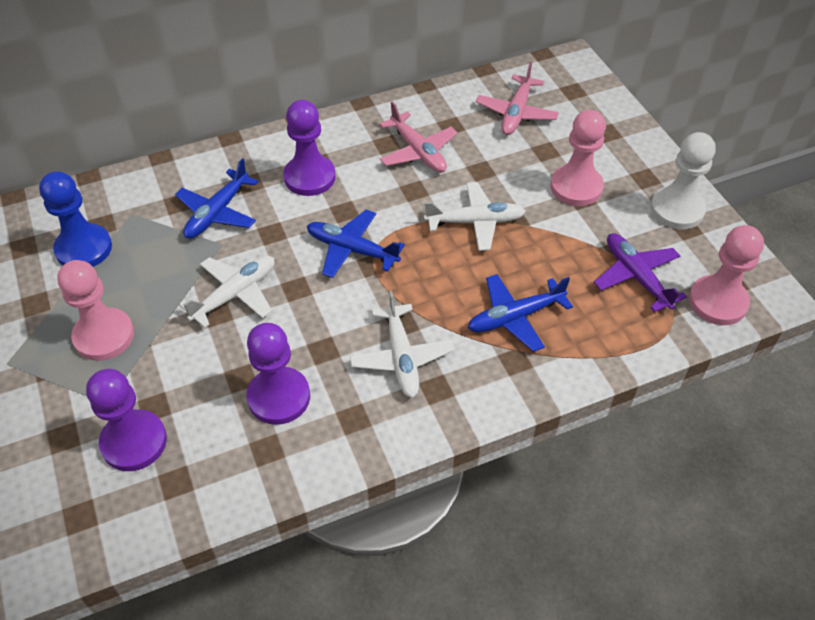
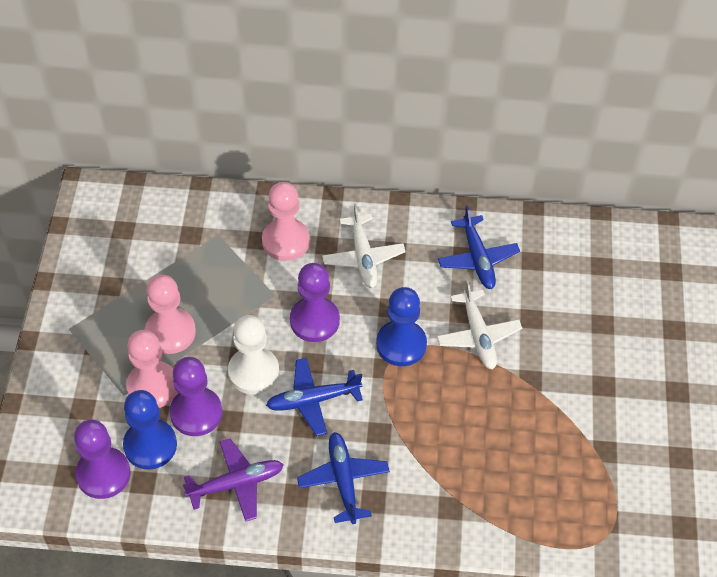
blue pawn: 1 -> 2
pink plane: 2 -> 0
white plane: 3 -> 2

